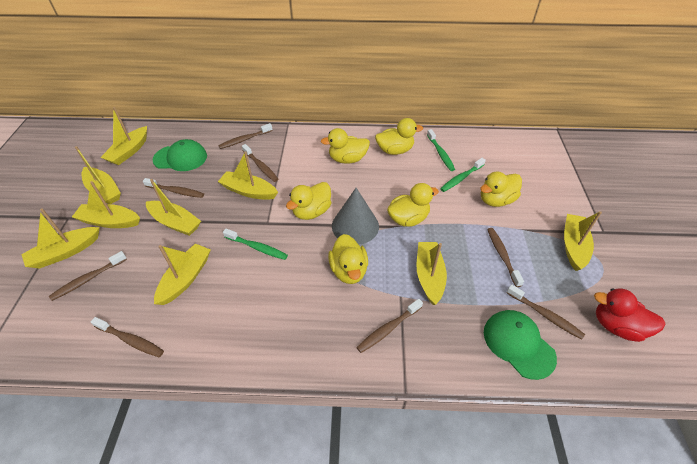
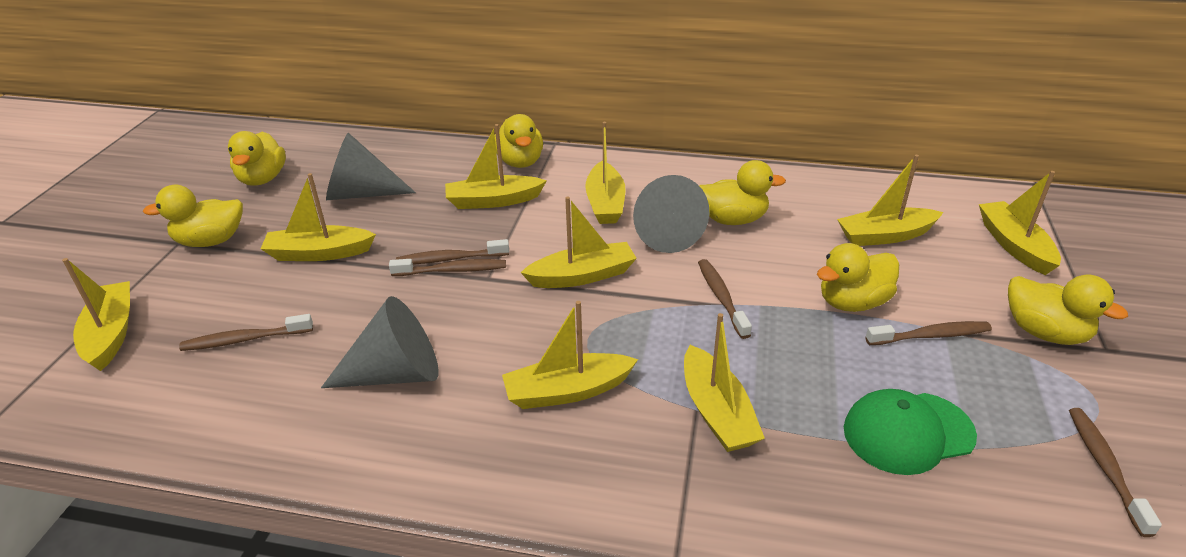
brown toothbrush: 8 -> 6
green cap: 2 -> 1
green toothbrush: 3 -> 0
grey cone: 1 -> 3
red duck: 1 -> 0

